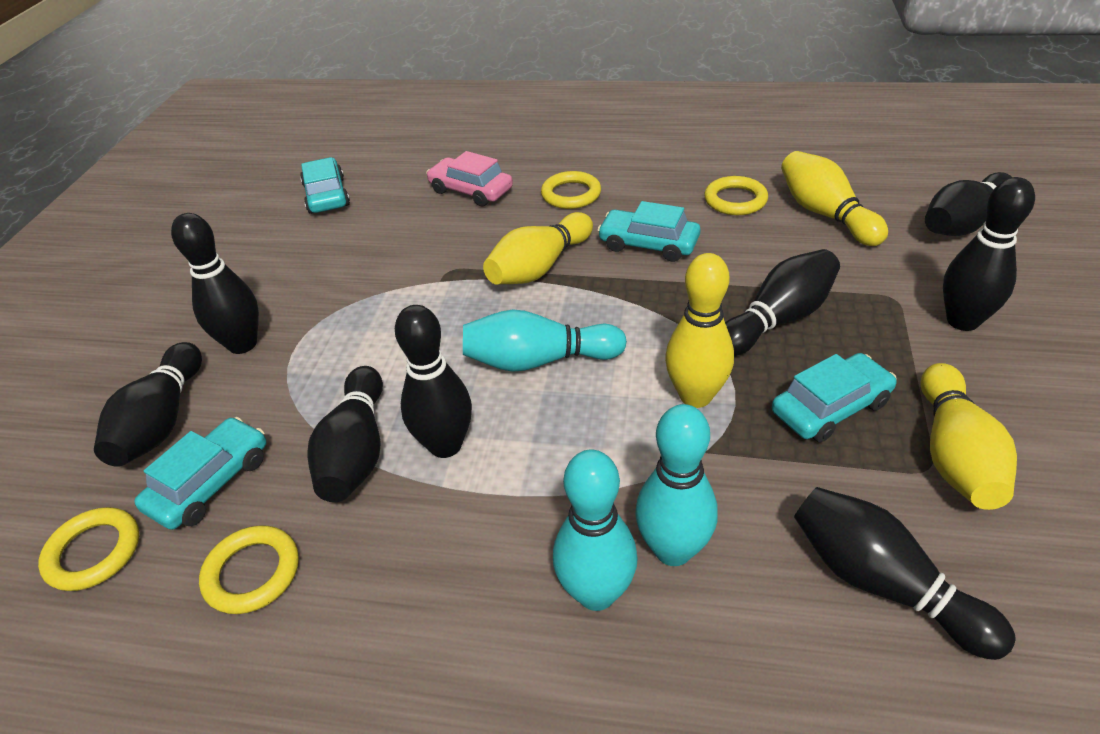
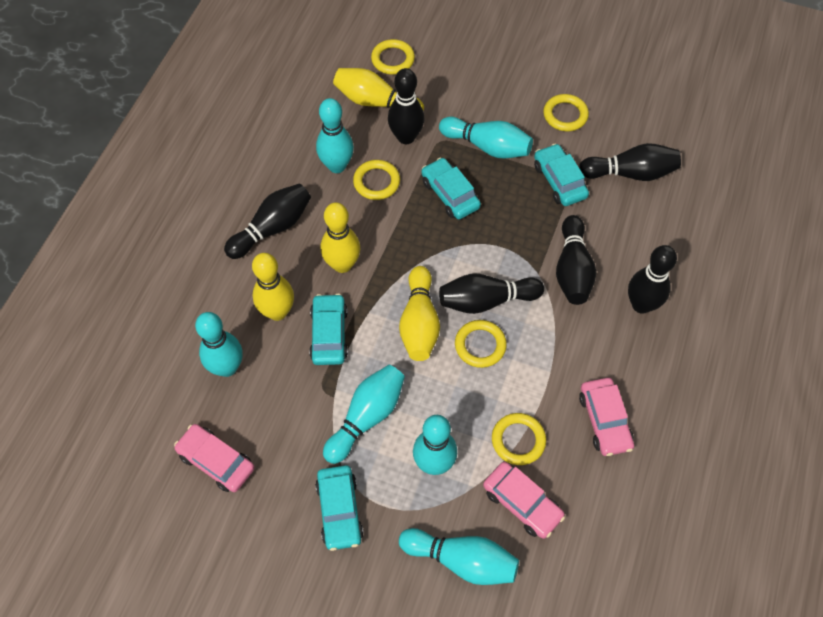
black bowling pin: 8 -> 6
pink car: 1 -> 3
turquoise bowling pin: 3 -> 6
yellow ring: 4 -> 5

